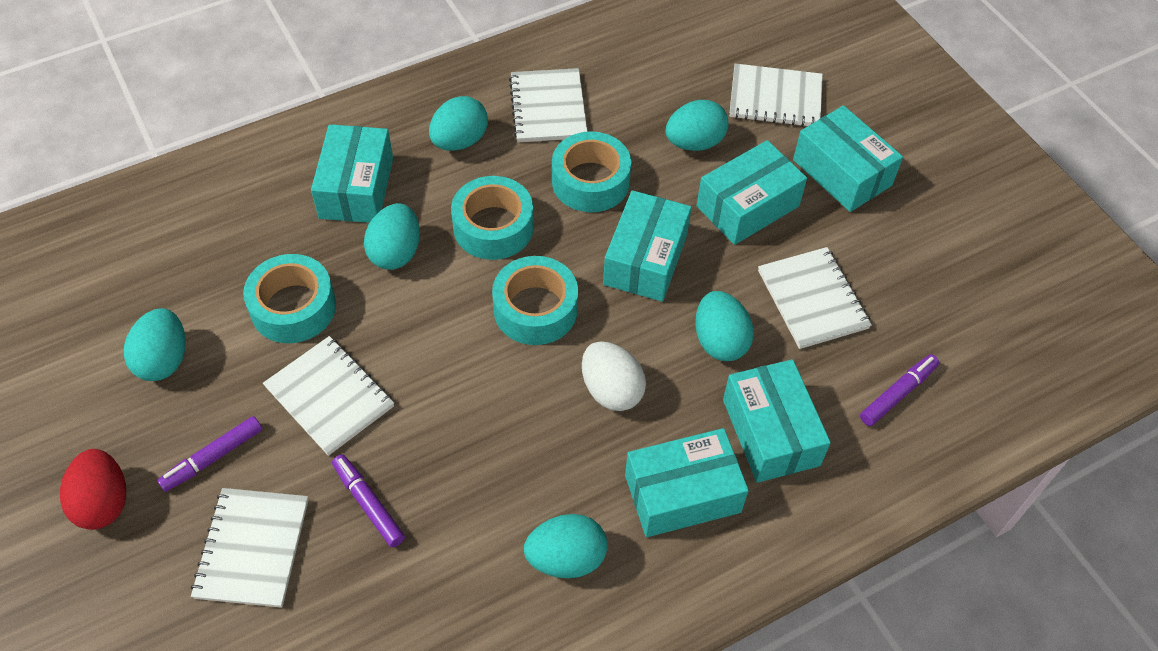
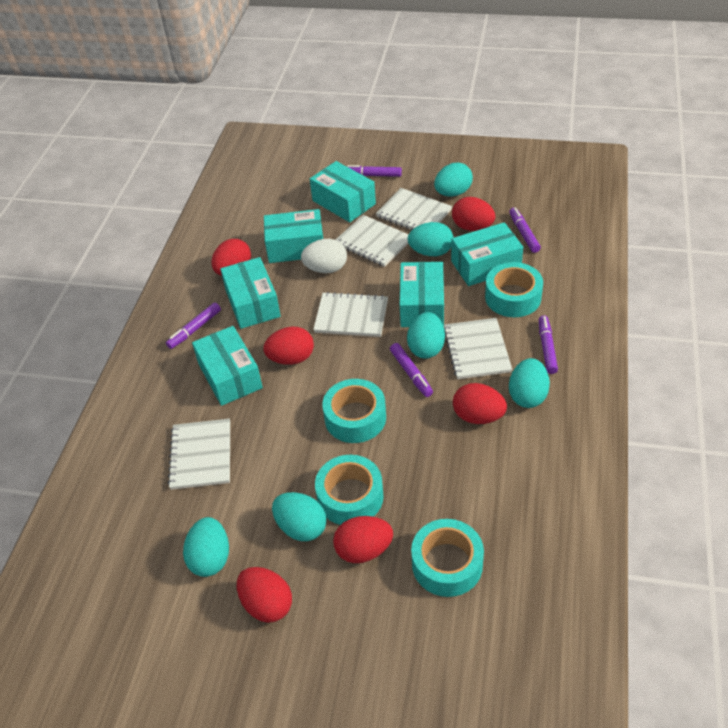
purple marker: 3 -> 5
red egg: 1 -> 6

